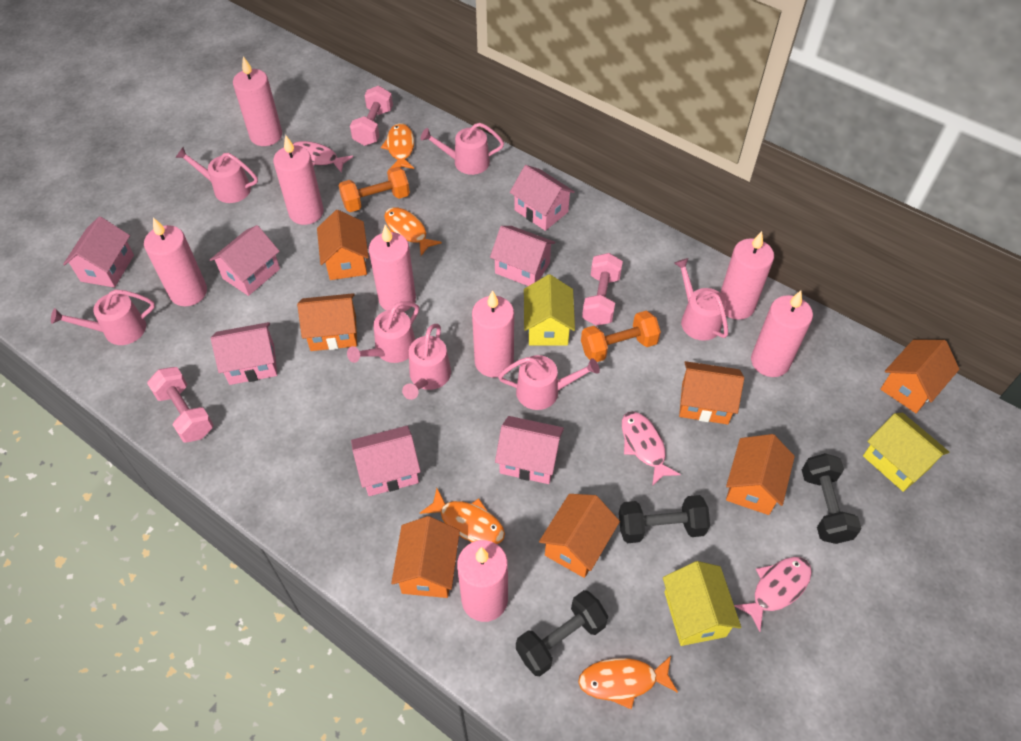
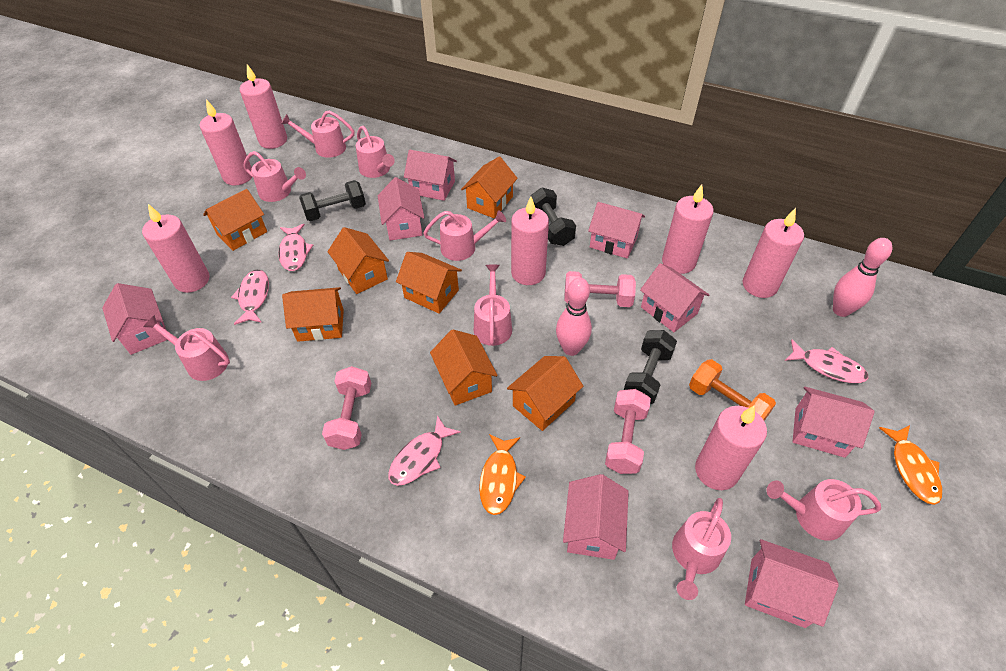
orange dumbbell: 2 -> 1
orange fish: 4 -> 2
pink bowling pin: 0 -> 2
pink candle: 8 -> 7
pink fish: 3 -> 4
pink house: 7 -> 8
pink watering can: 7 -> 8
yellow house: 3 -> 0

